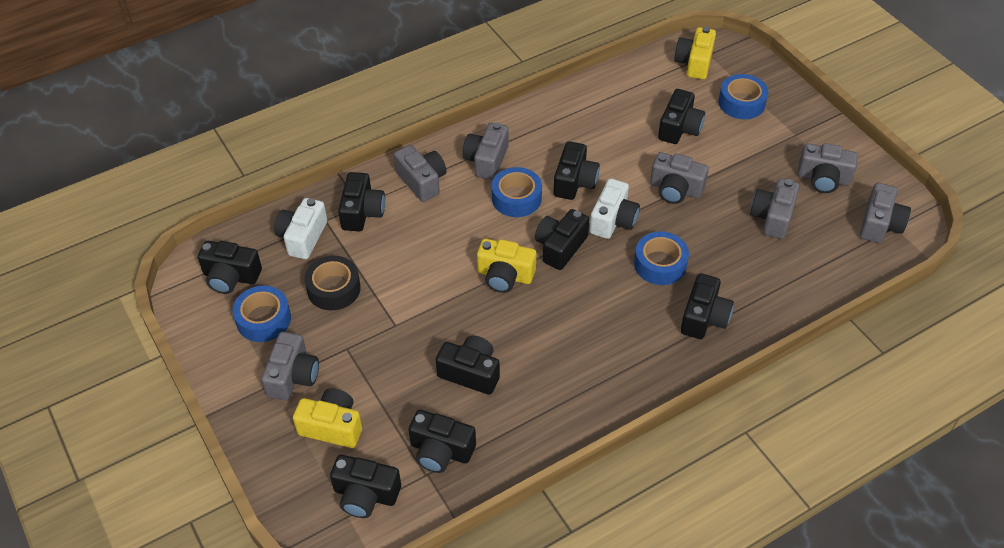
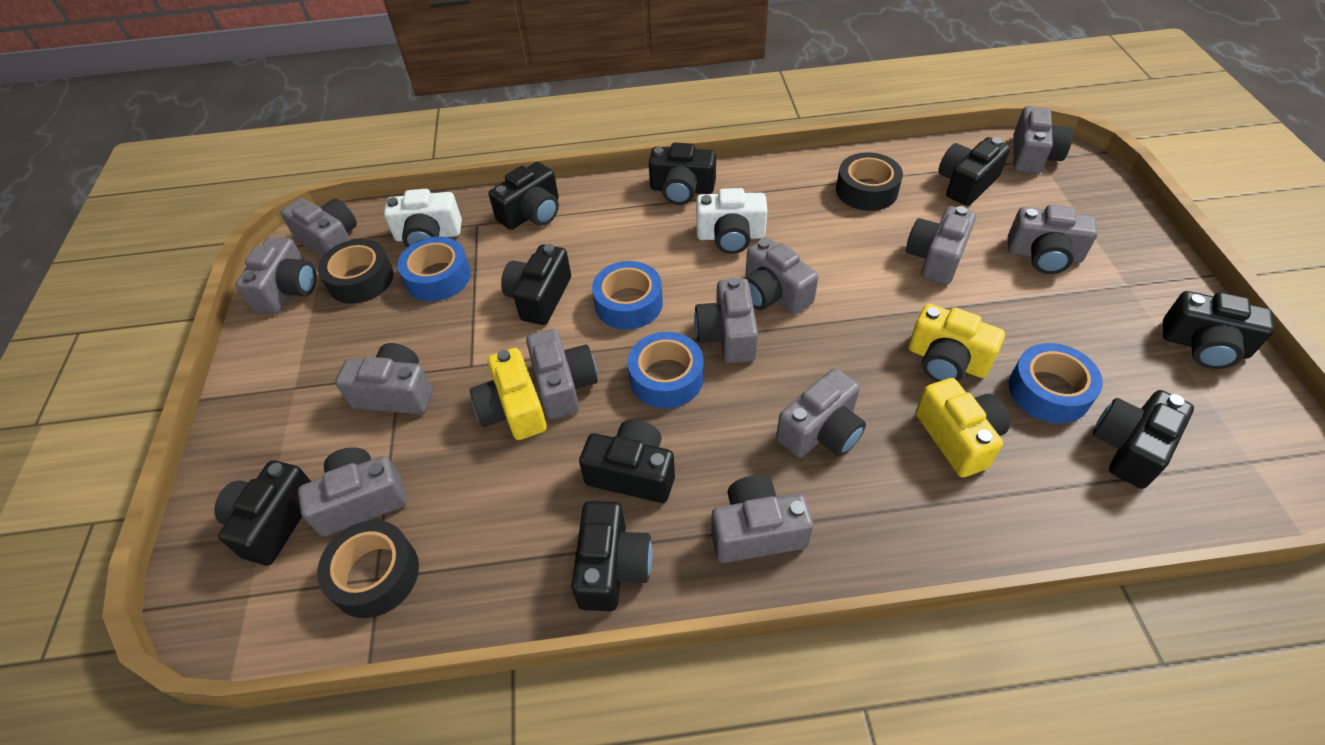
black tape: 1 -> 3
grey camera: 7 -> 12

